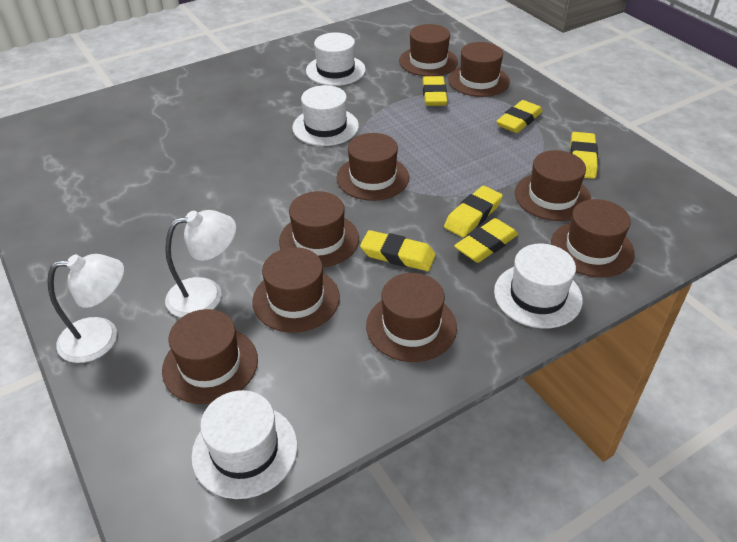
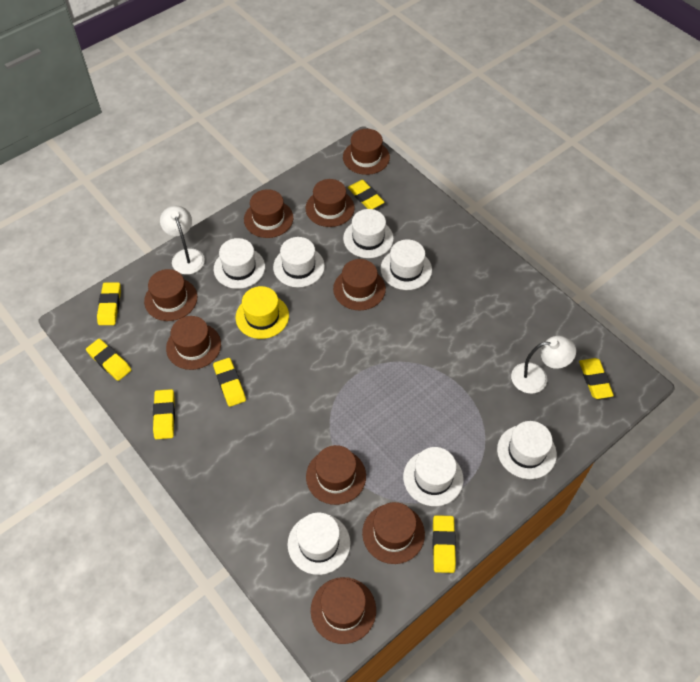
white hat: 4 -> 7
yellow eraser: 6 -> 7
yellow hat: 0 -> 1

